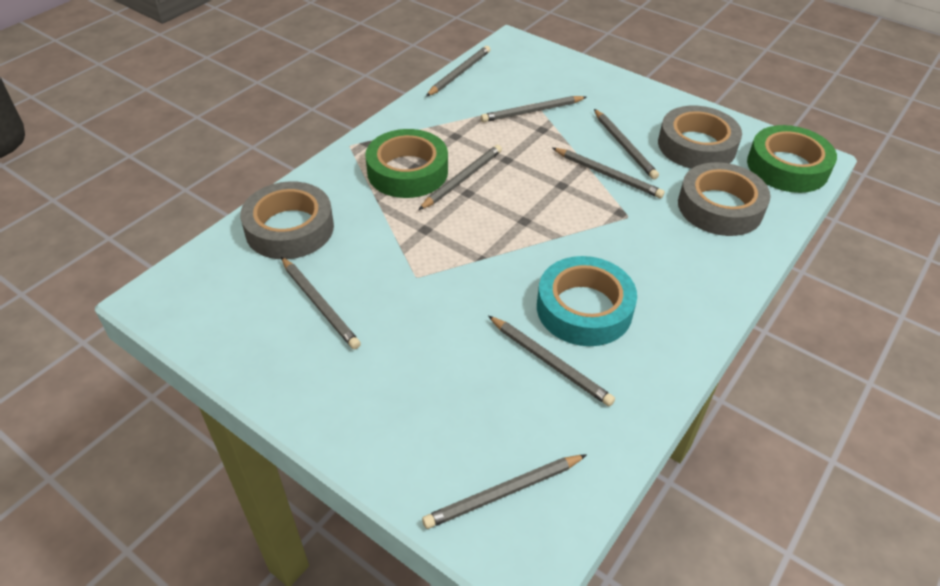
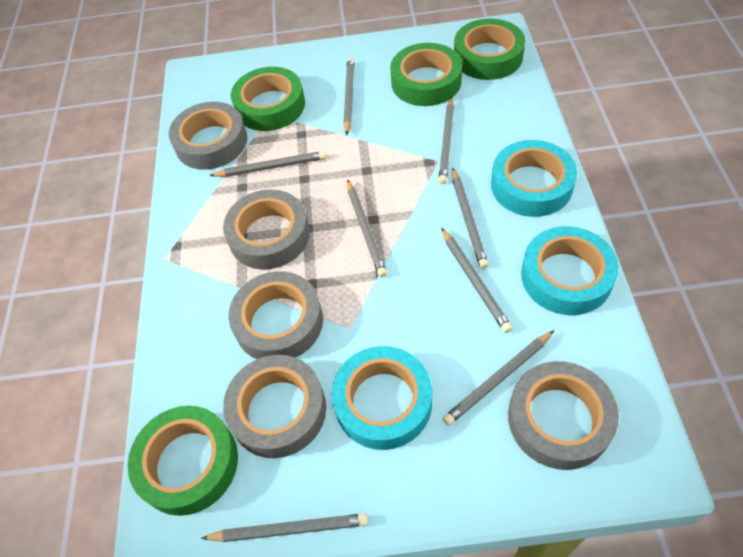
green tape: 2 -> 4
grey tape: 3 -> 5
turquoise tape: 1 -> 3

